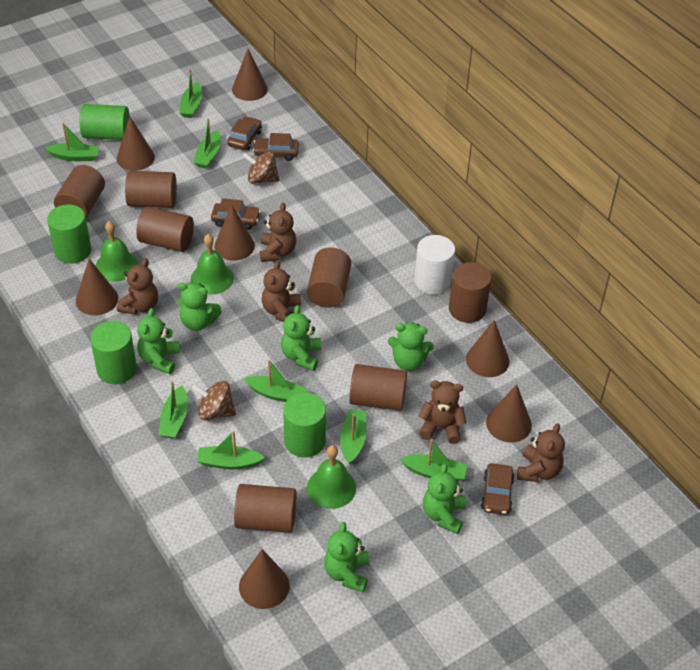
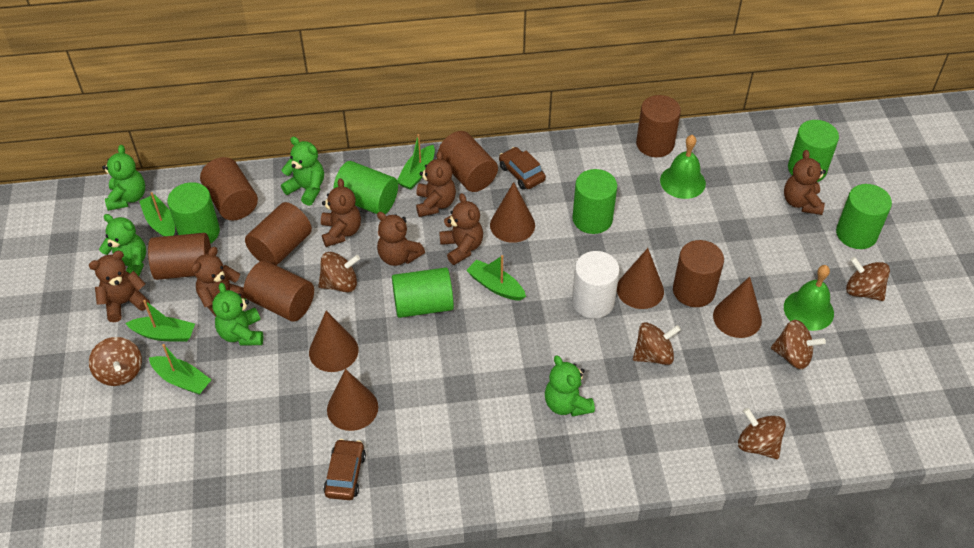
brown car: 4 -> 2
brown cone: 7 -> 5
brown spinning top: 2 -> 6
brown teddy bear: 5 -> 7
green bell: 3 -> 2
green boat: 8 -> 5
green cylinder: 4 -> 6
green teddy bear: 6 -> 5

